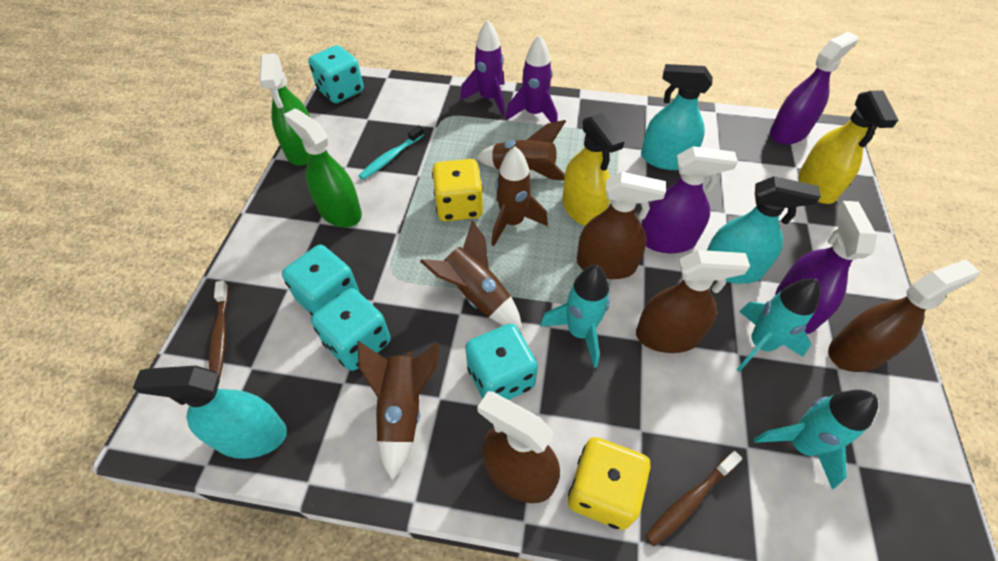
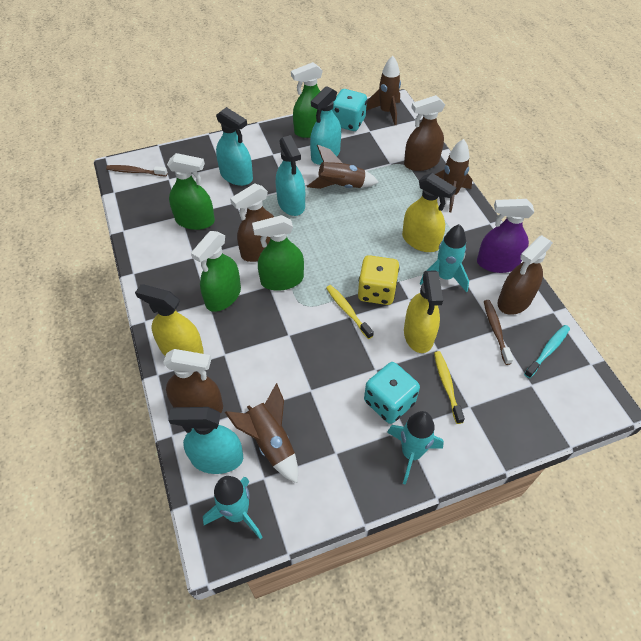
green spray bottle: 2 -> 4
purple rocket: 2 -> 0
purple spray bottle: 3 -> 1
turquoise dice: 4 -> 2
turquoise spray bottle: 3 -> 4
yellow dice: 2 -> 1
yellow spray bottle: 2 -> 3
yellow toothbrush: 0 -> 2

